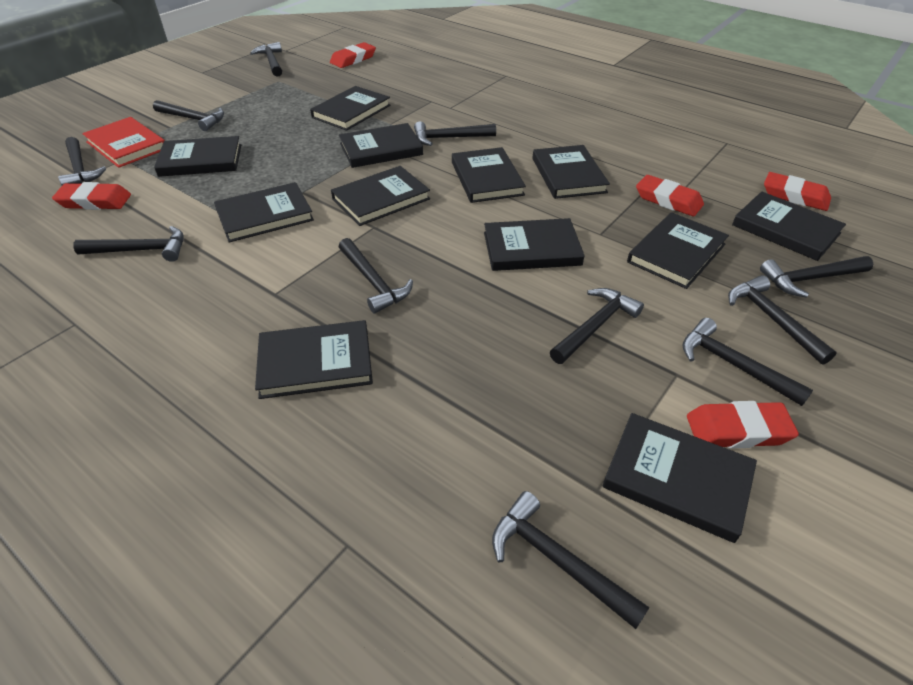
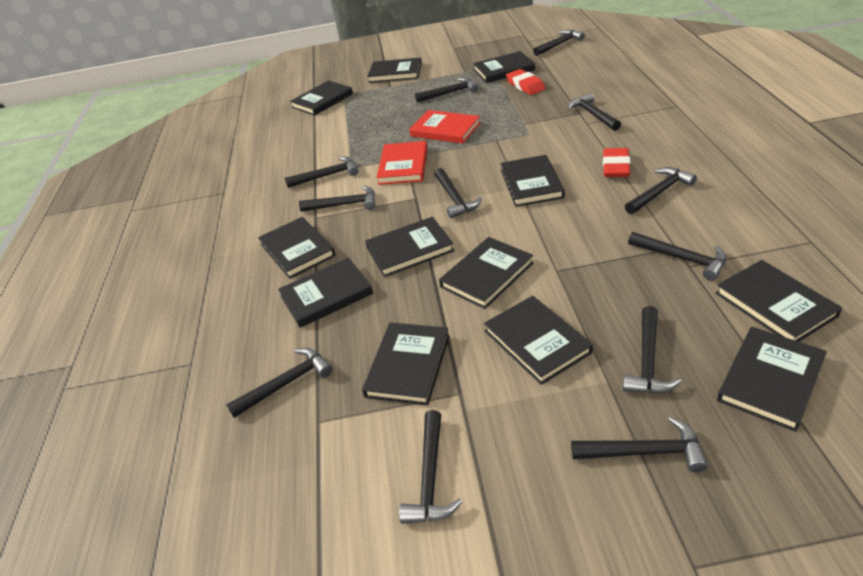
black hammer: 11 -> 12
red book: 1 -> 2
red eraser: 5 -> 2

